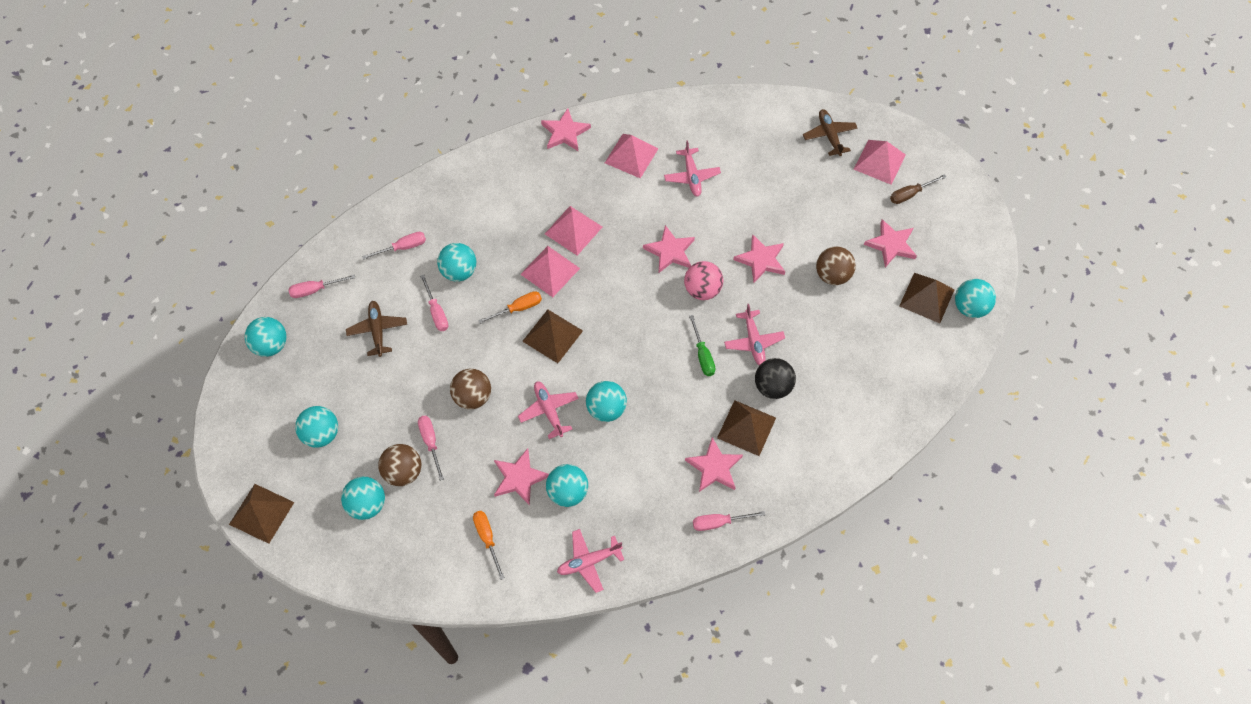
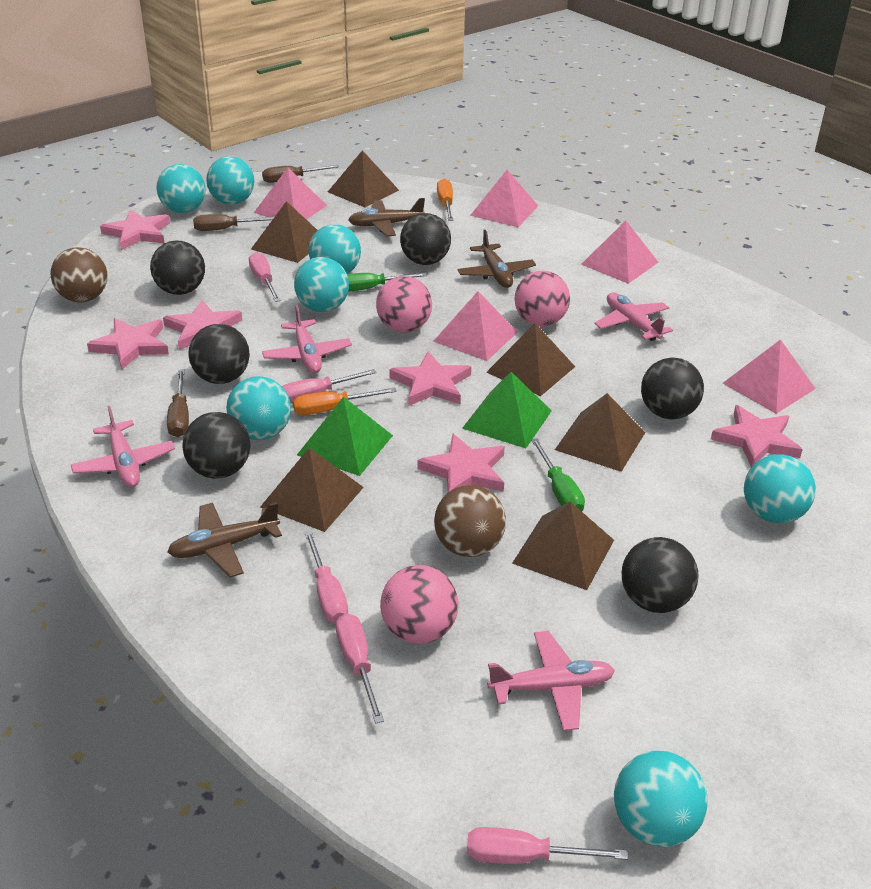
black ball: 1 -> 6
brown ball: 3 -> 2
brown plane: 2 -> 3
brown pyramid: 4 -> 6
brown screwdriver: 1 -> 3
green pyramid: 0 -> 2
green screwdriver: 1 -> 2
pink ball: 1 -> 3
pink pyramid: 4 -> 5

